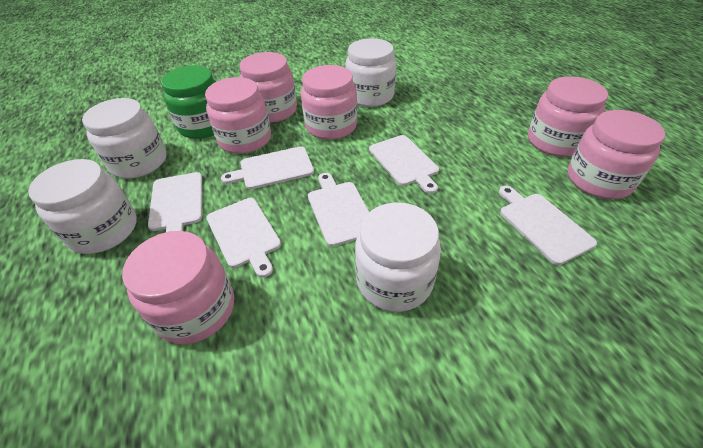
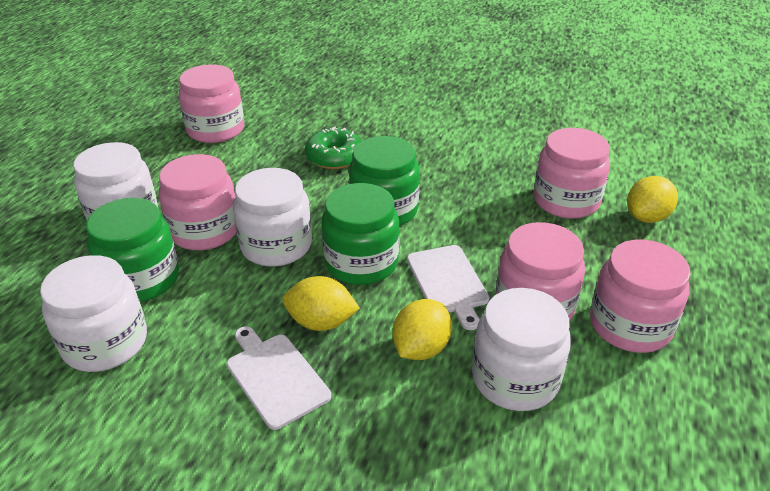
green donut: 0 -> 1
green jar: 1 -> 3
pink jar: 6 -> 5
white cutting board: 6 -> 2
yellow lemon: 0 -> 3

